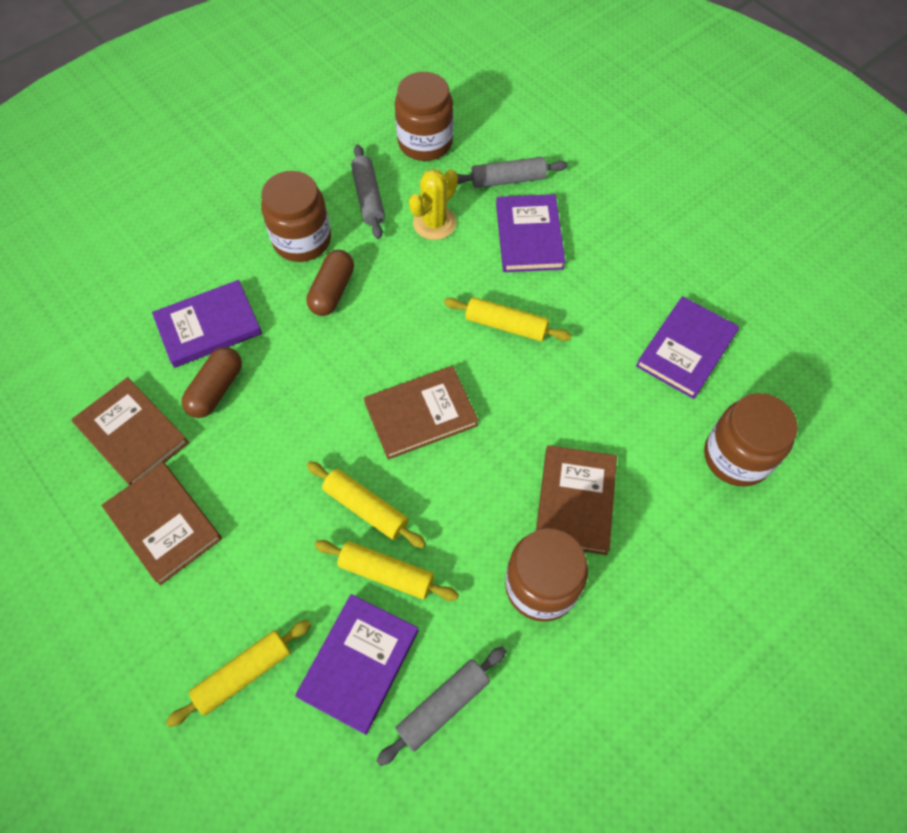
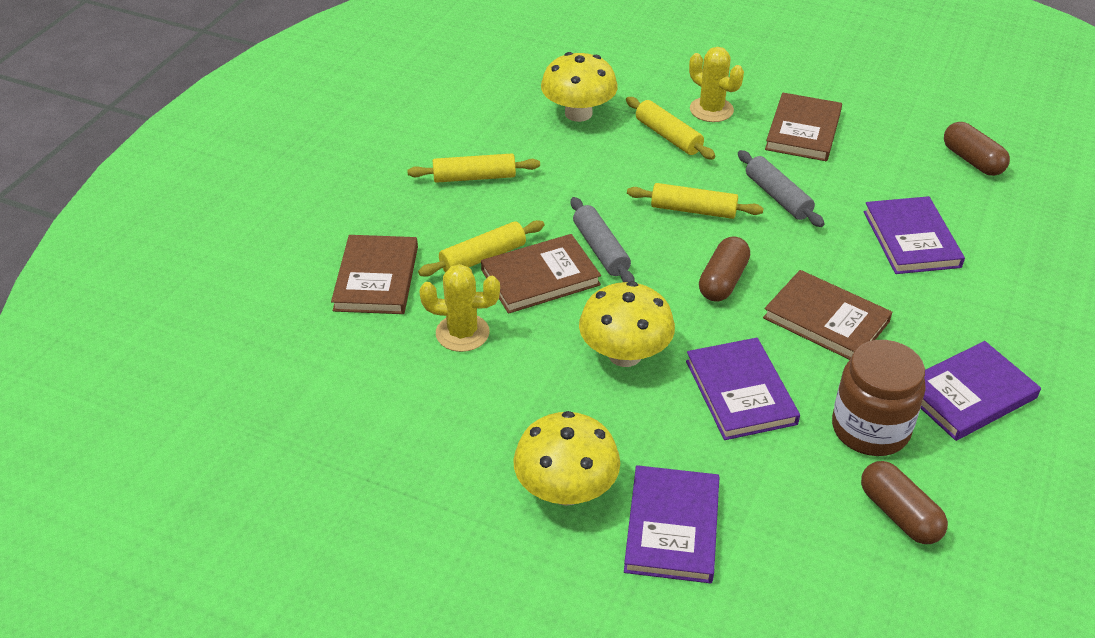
brown capsule: 2 -> 3
brown jar: 4 -> 1
grey rolling pin: 3 -> 2
yellow cactus: 1 -> 2
yellow mushroom: 0 -> 3

